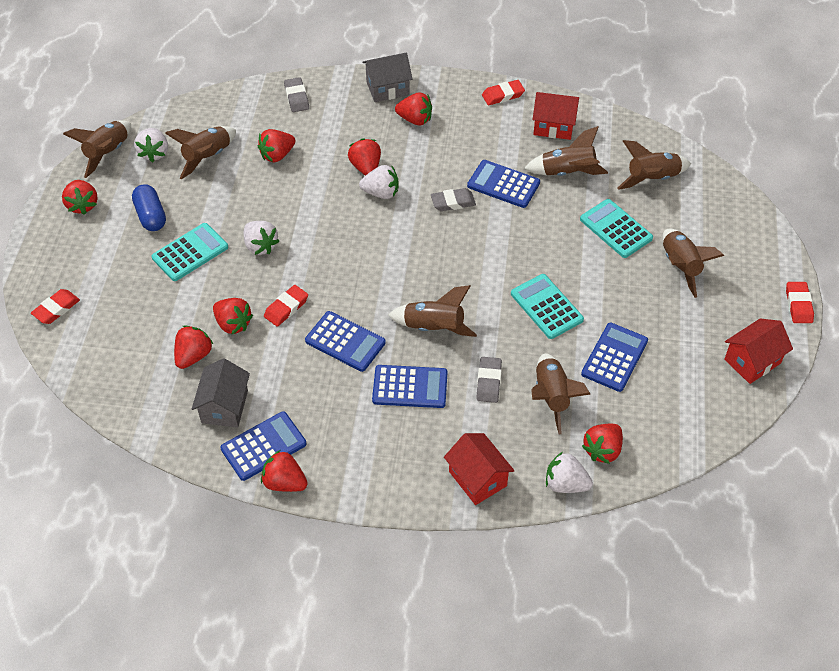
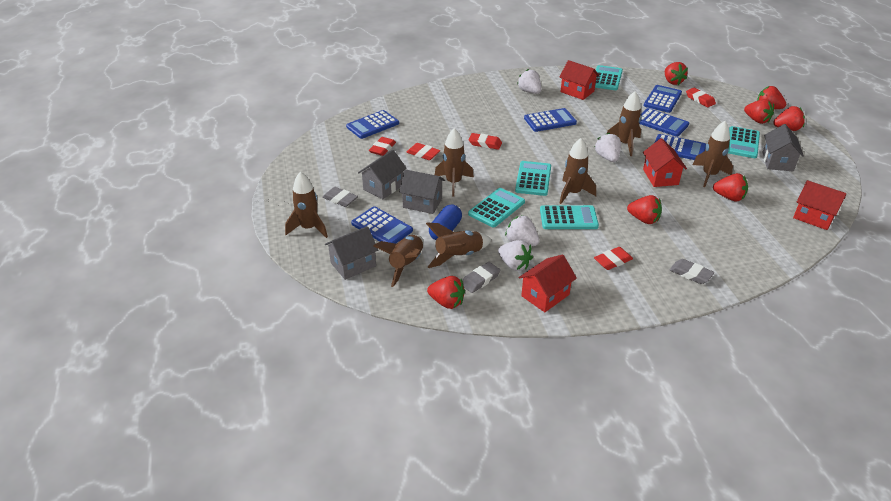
blue calculator: 5 -> 6
grey house: 2 -> 4
red eraser: 4 -> 5
red house: 3 -> 4
red strawberry: 8 -> 7
turquoise calculator: 3 -> 5

